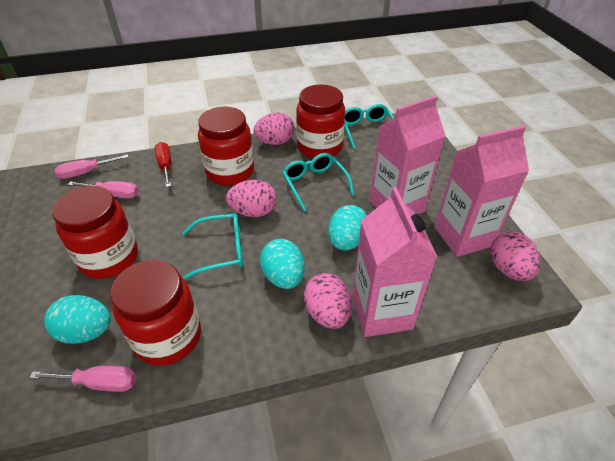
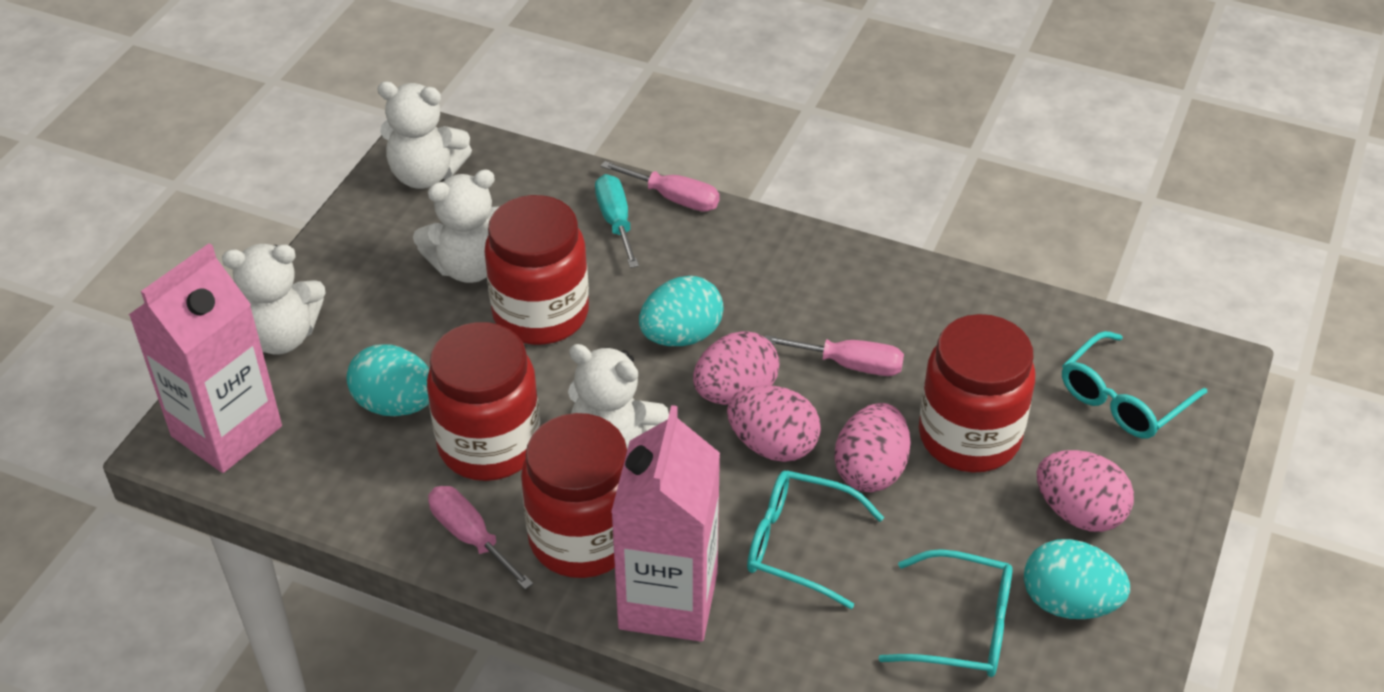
pink carton: 3 -> 2
red screwdriver: 1 -> 0
turquoise screwdriver: 0 -> 1
white teddy bear: 0 -> 4

